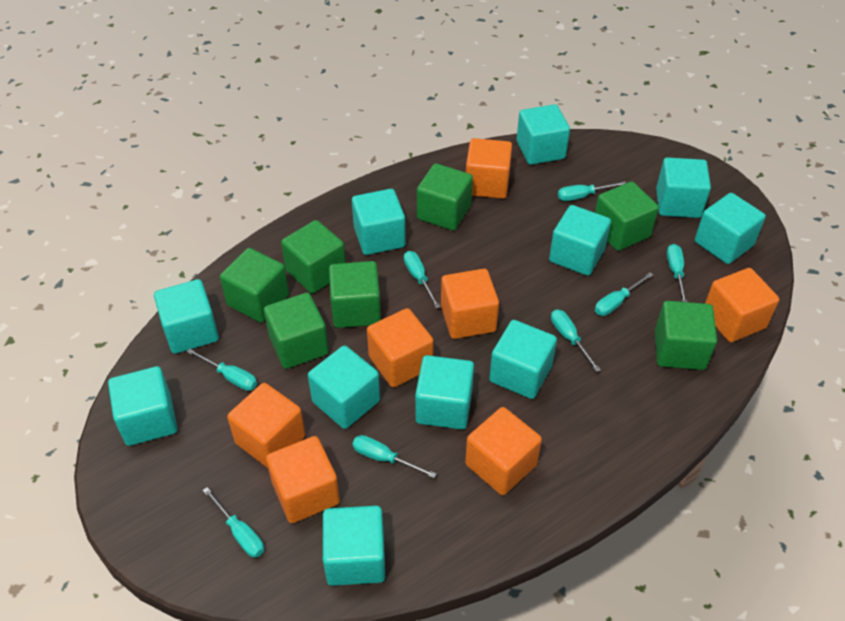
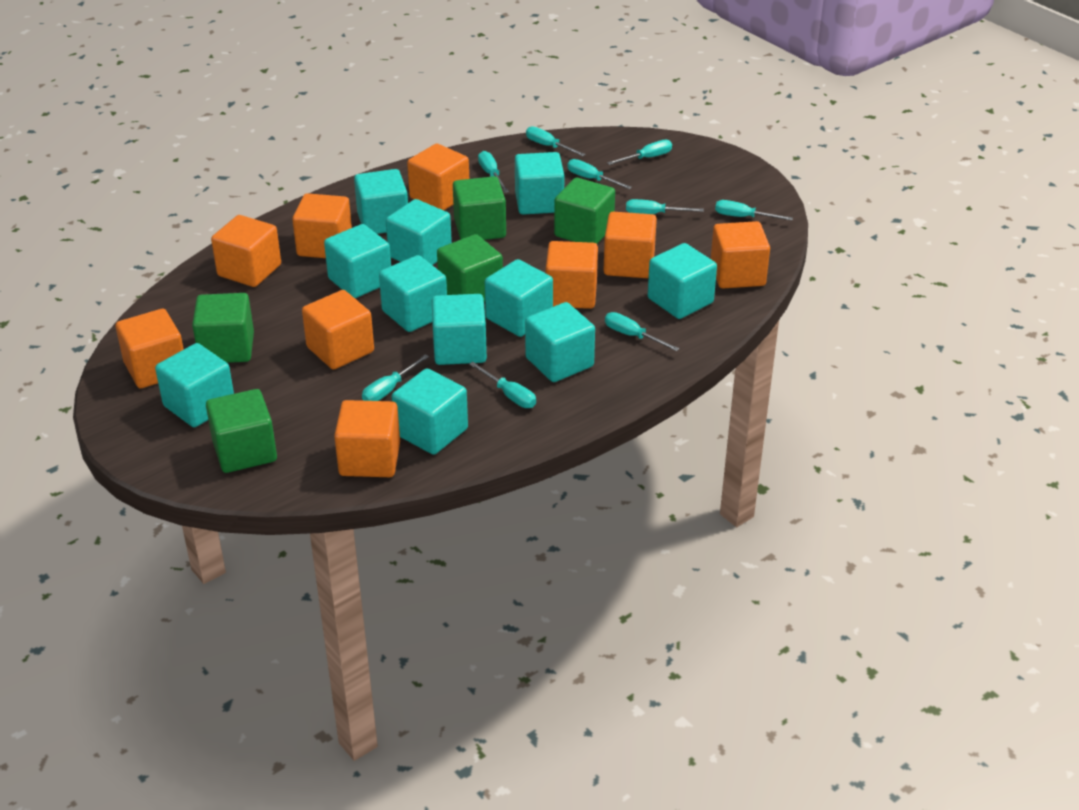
green cube: 7 -> 5
orange cube: 7 -> 9
turquoise screwdriver: 8 -> 9

